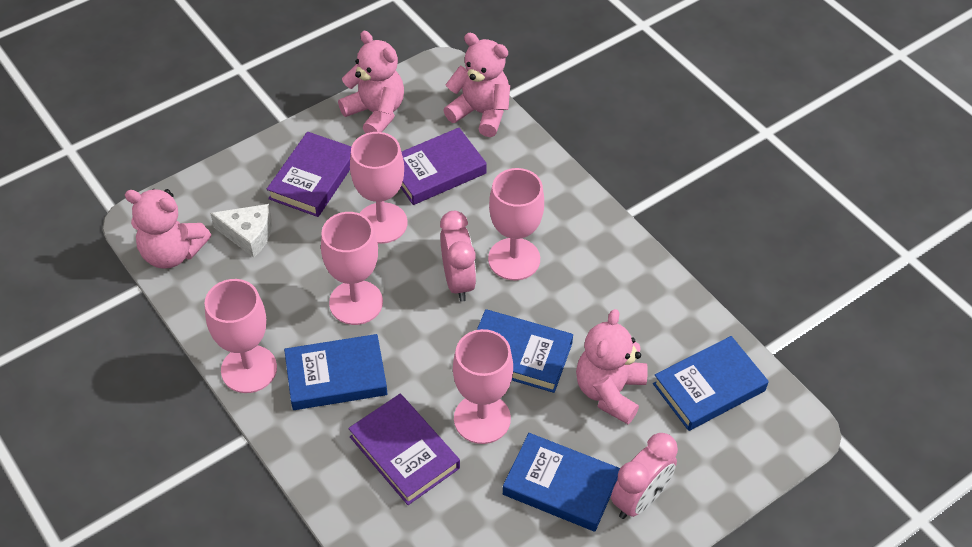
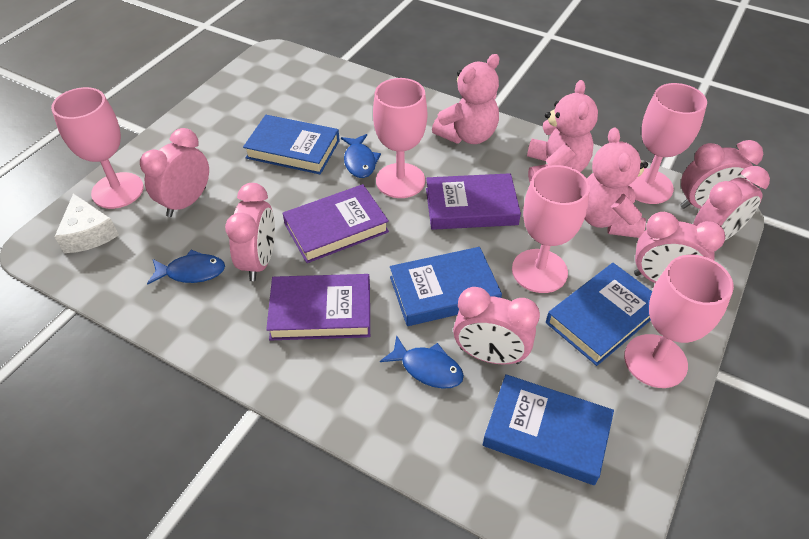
blue fish: 0 -> 3
pink clock: 2 -> 6
pink teddy bear: 4 -> 3

